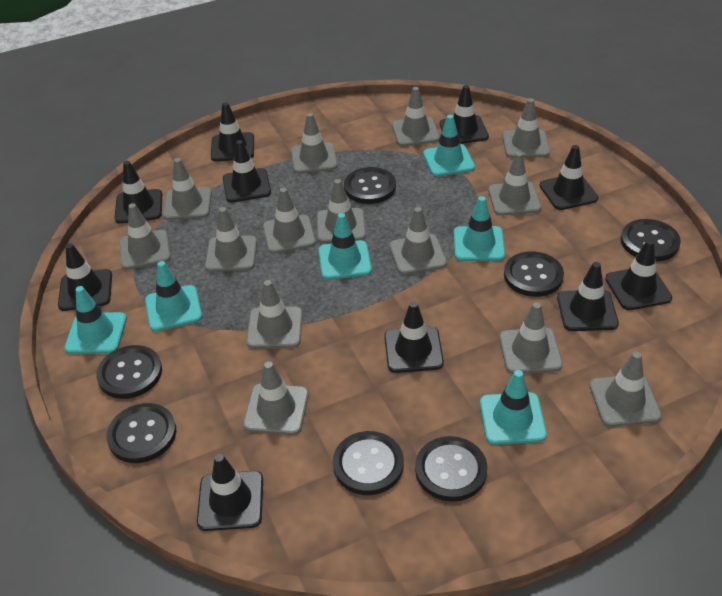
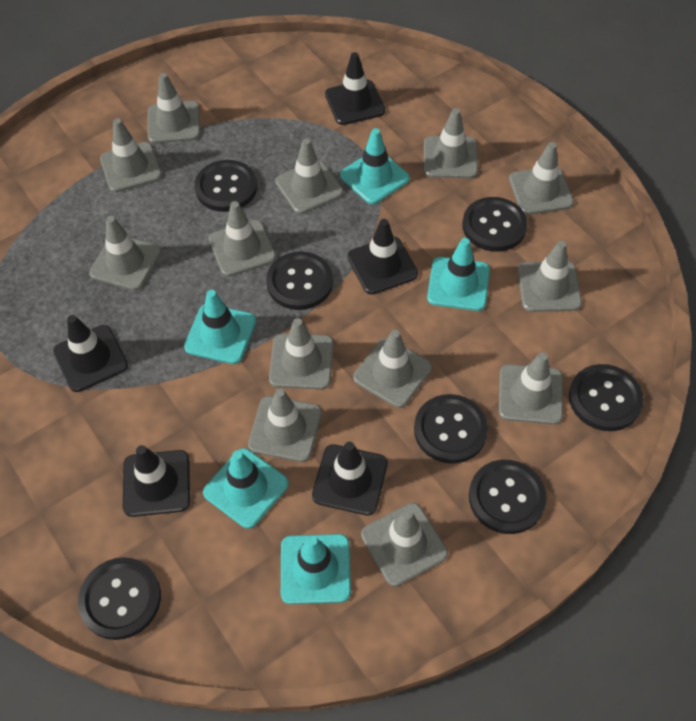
black traffic cone: 10 -> 5
grey traffic cone: 14 -> 13
turquoise traffic cone: 6 -> 5

